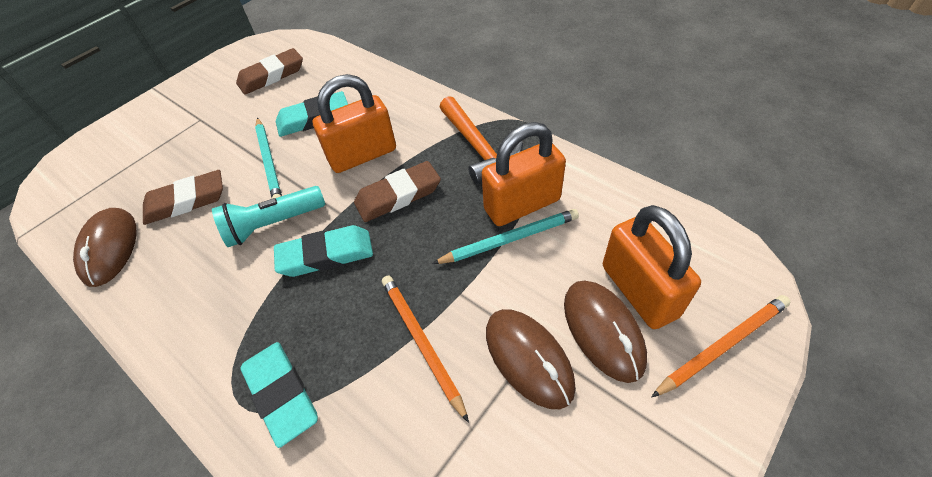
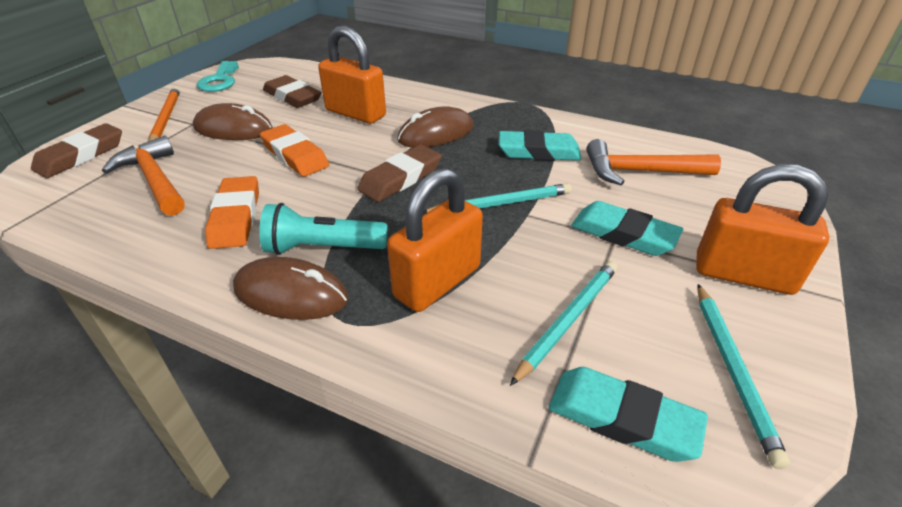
orange eraser: 0 -> 2
orange hammer: 1 -> 2
orange pencil: 2 -> 1
turquoise key: 0 -> 1
turquoise pencil: 2 -> 3

